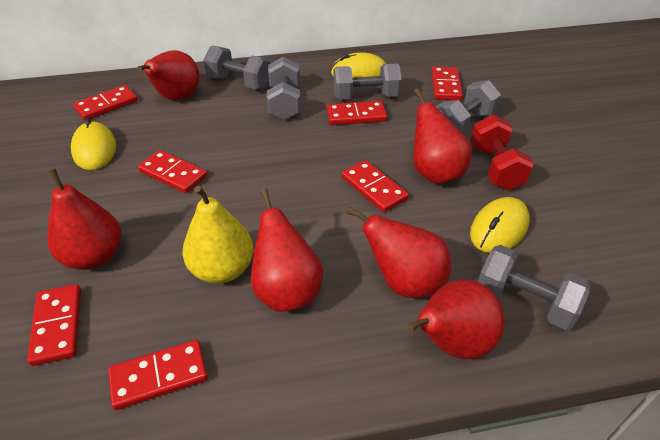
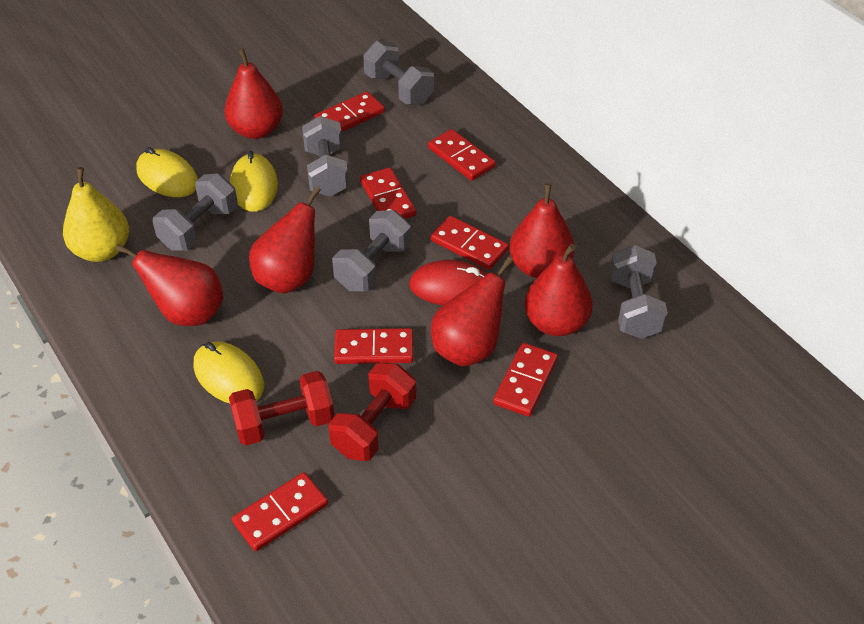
red dumbbell: 1 -> 2
red mouse: 0 -> 1

